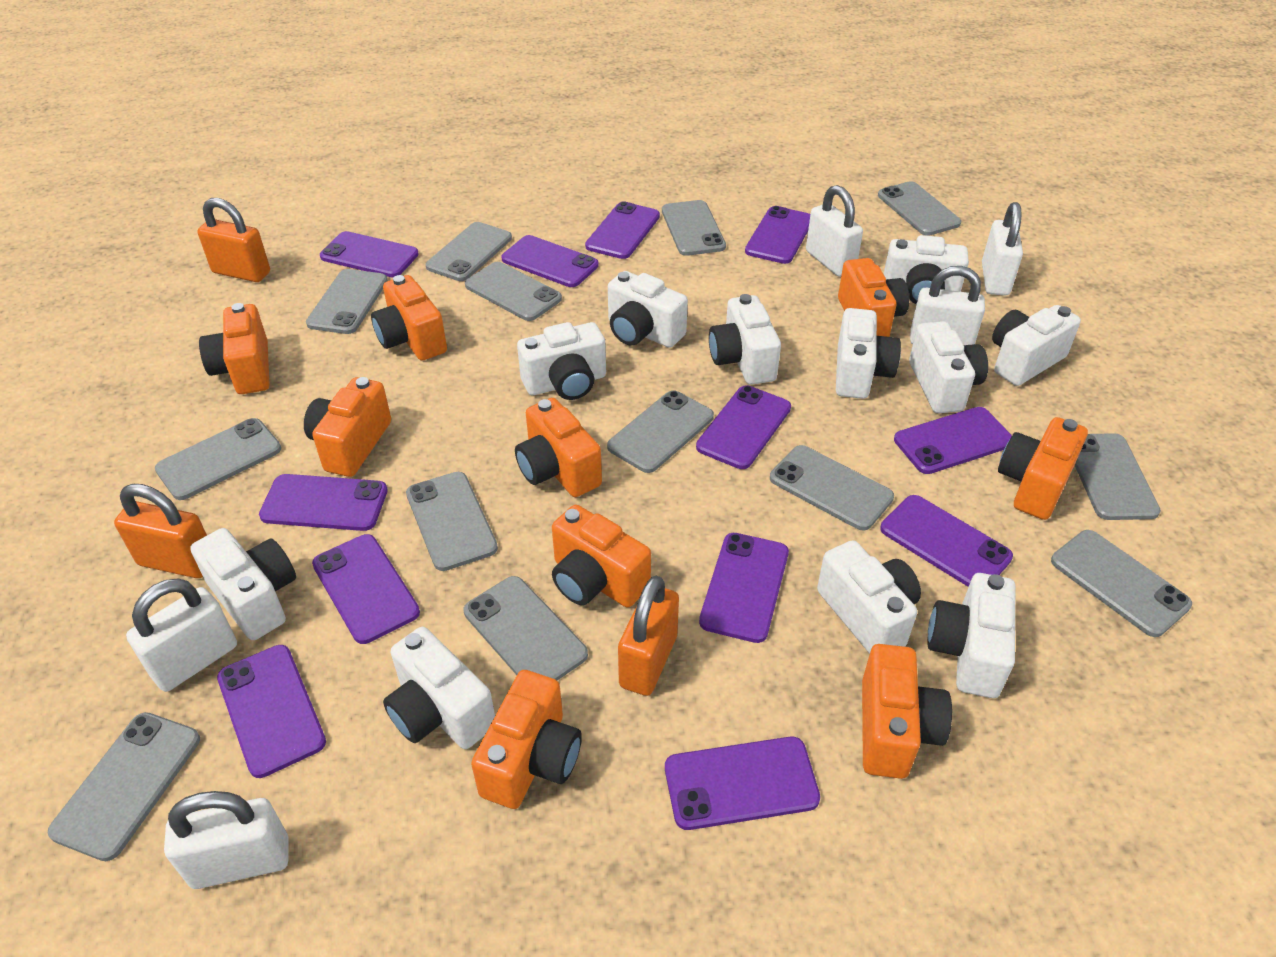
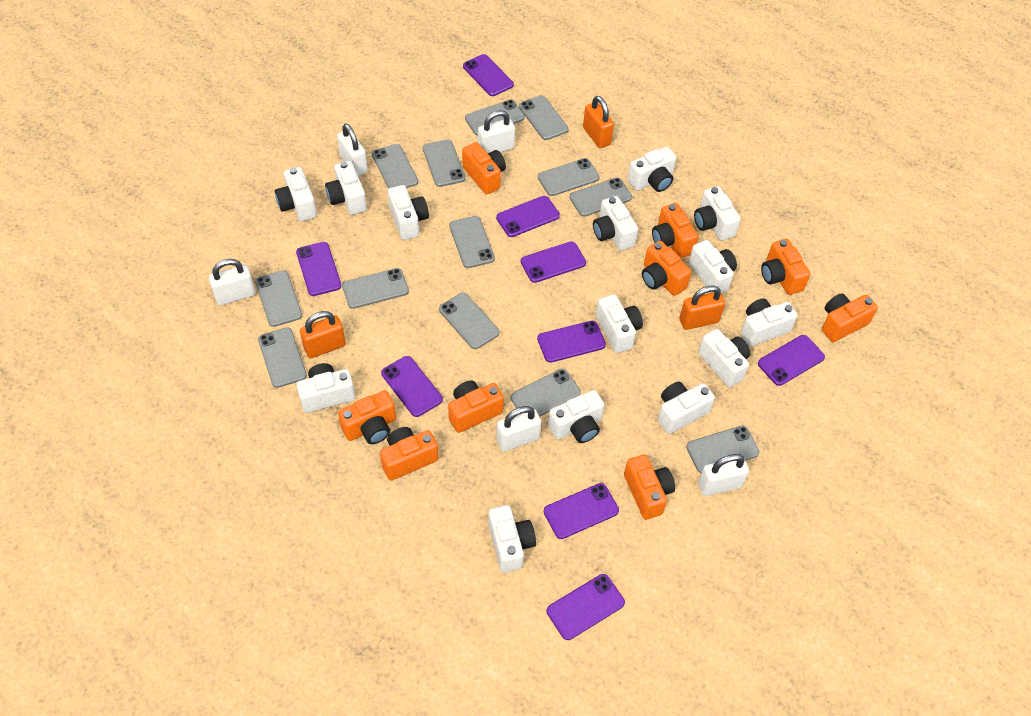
purple phone: 12 -> 9
white camera: 11 -> 14

